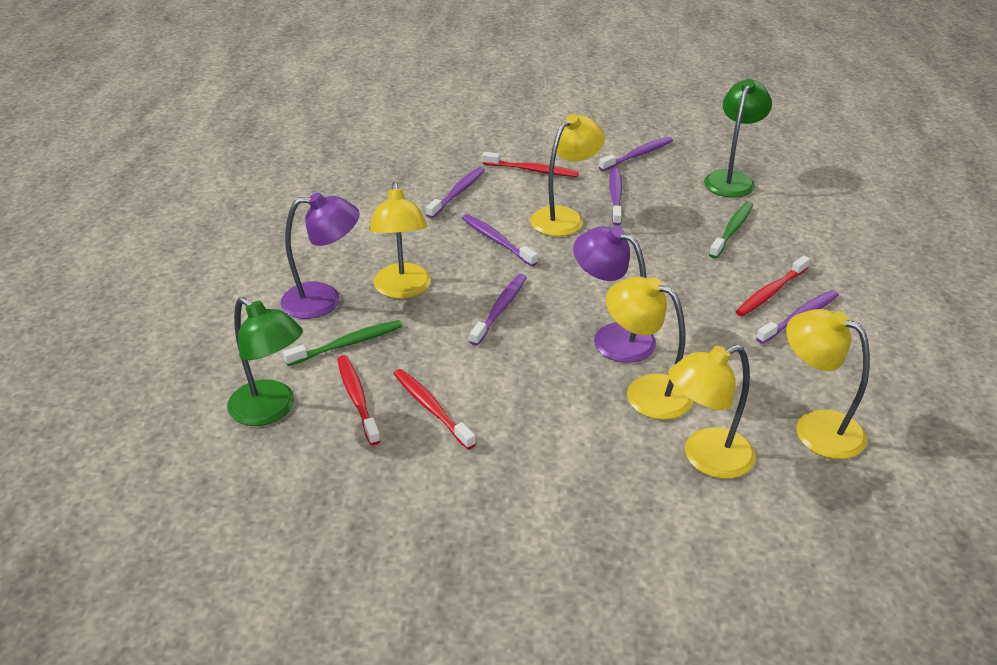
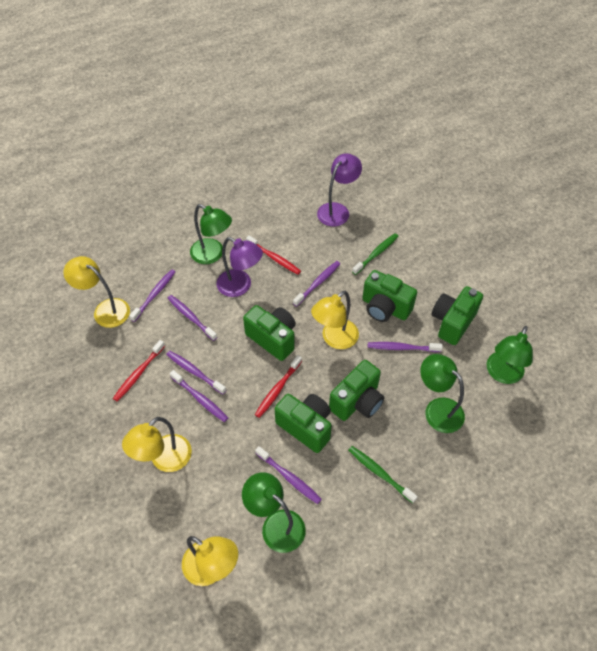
green camera: 0 -> 5
green lamp: 2 -> 4
purple toothbrush: 6 -> 7
red toothbrush: 4 -> 3
yellow lamp: 5 -> 4

